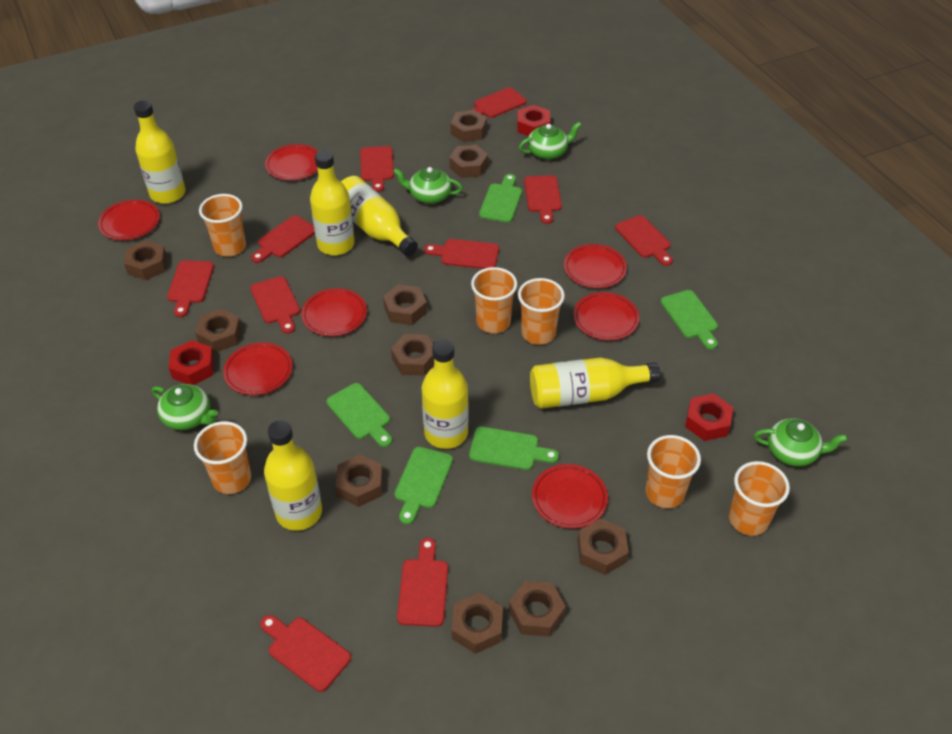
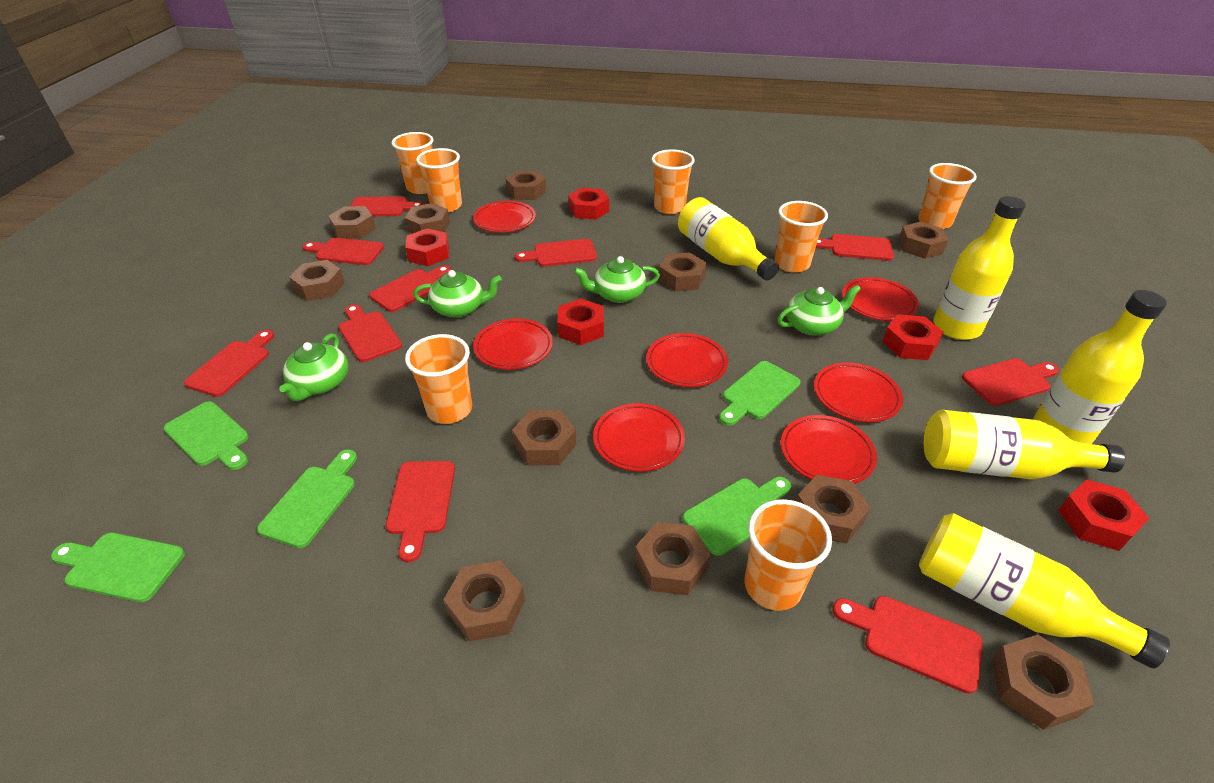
brown nut: 10 -> 11
orange cup: 6 -> 7
red nut: 3 -> 5
yellow bottle: 6 -> 5

